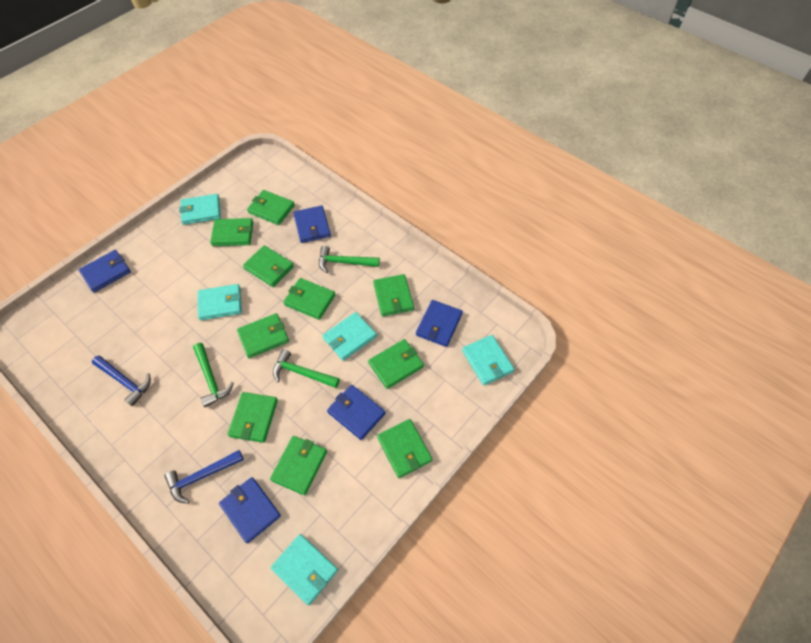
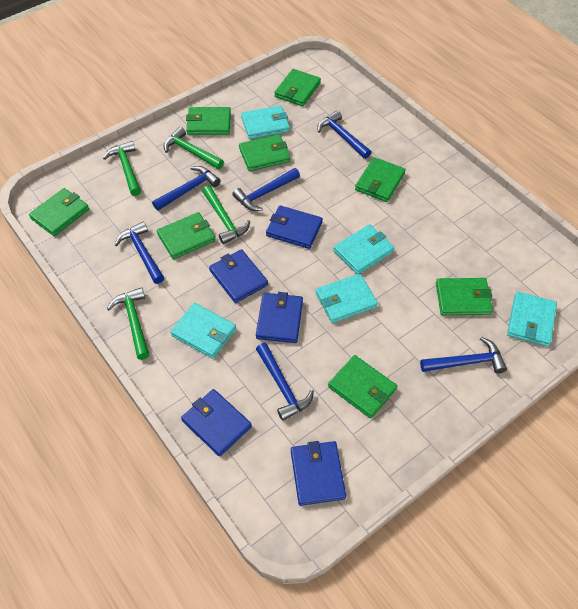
blue hammer: 2 -> 6
green hammer: 3 -> 4
green wallet: 10 -> 8

